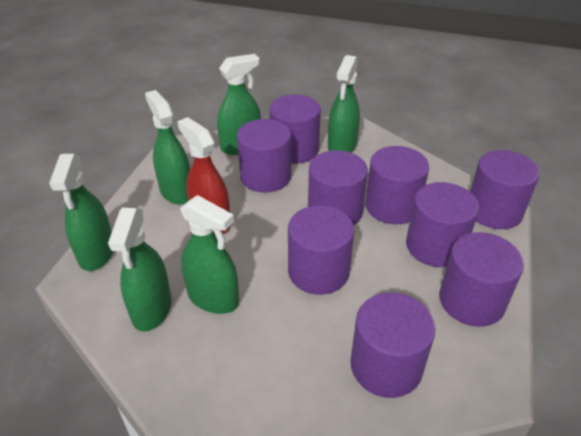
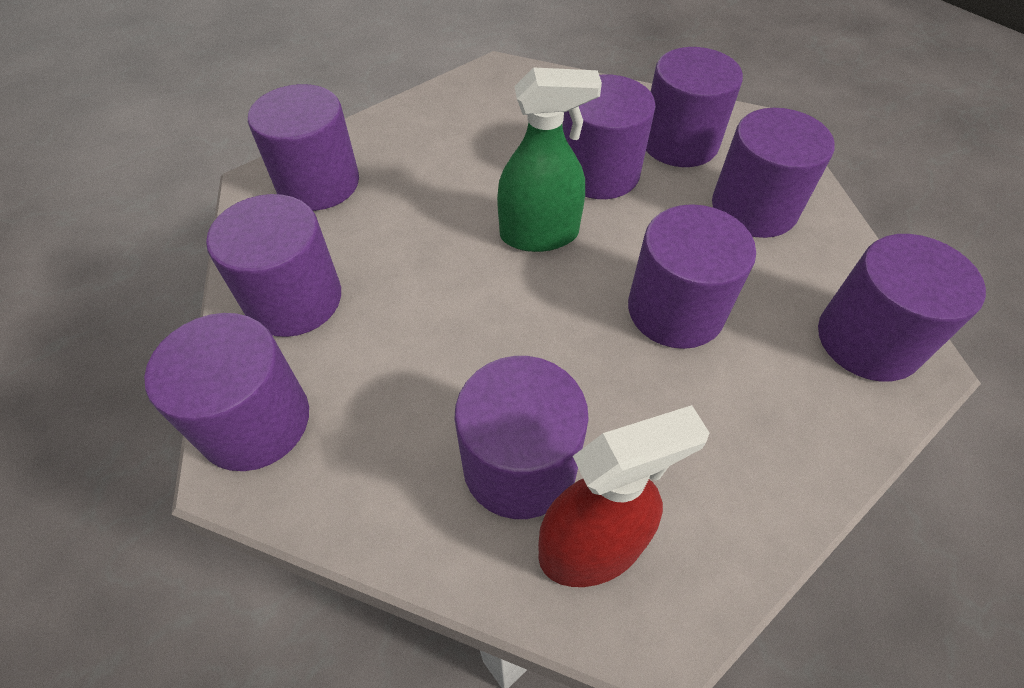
green spray bottle: 6 -> 1

